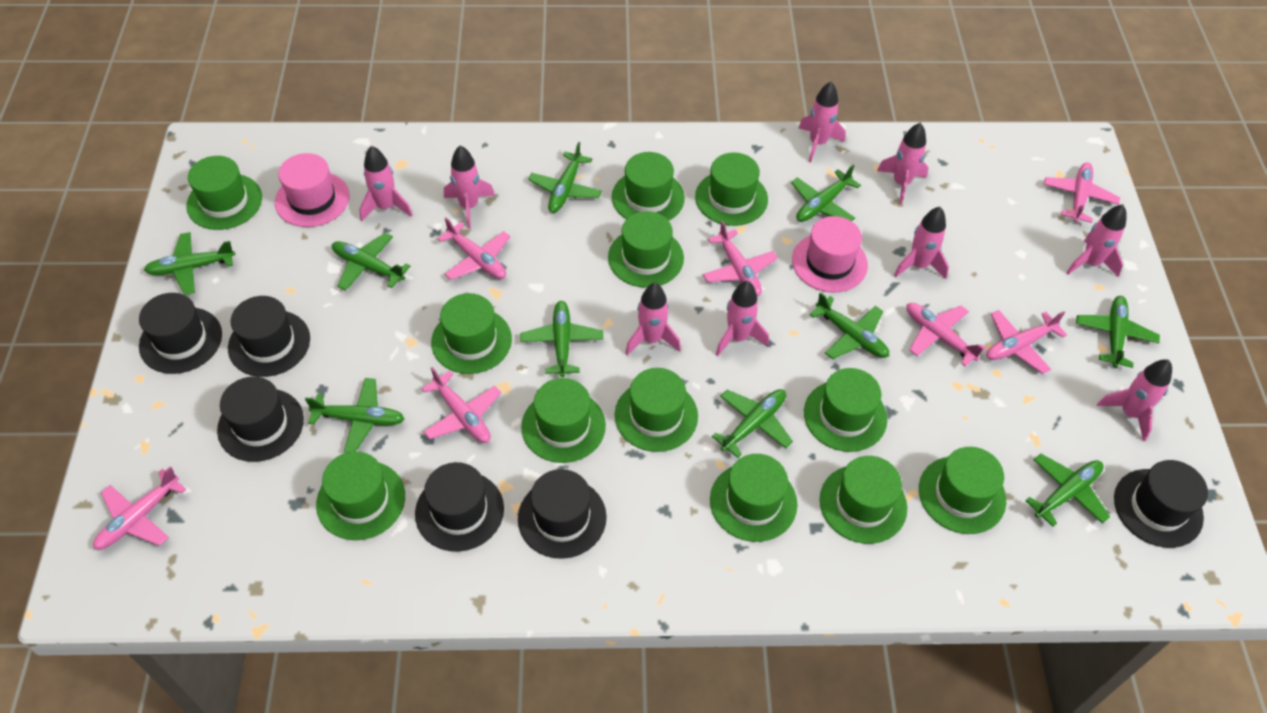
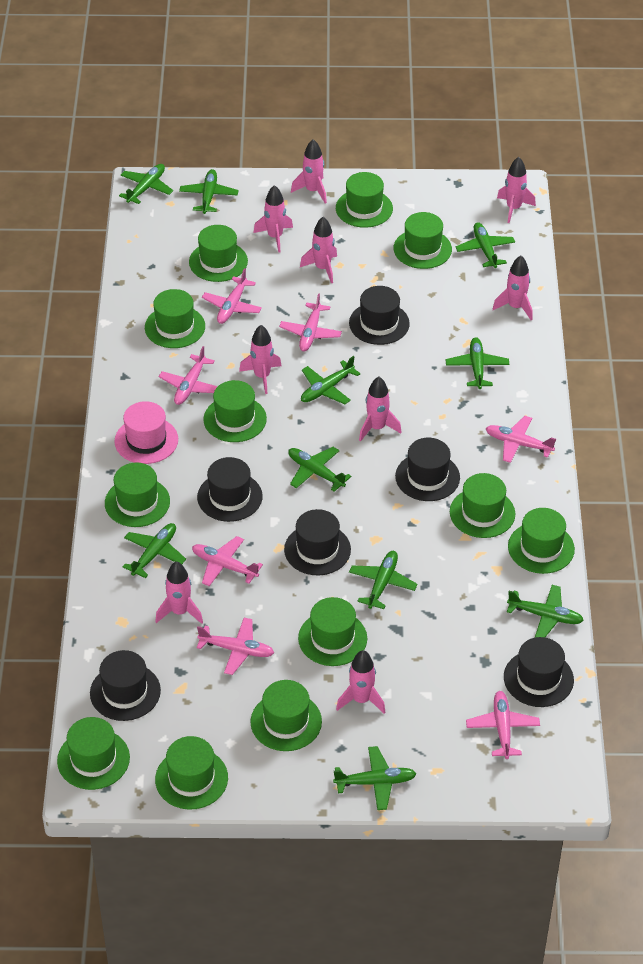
pink hat: 2 -> 1

